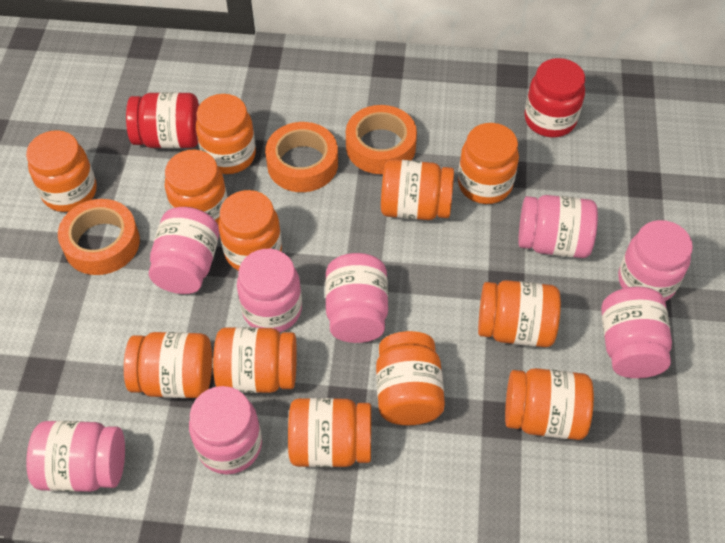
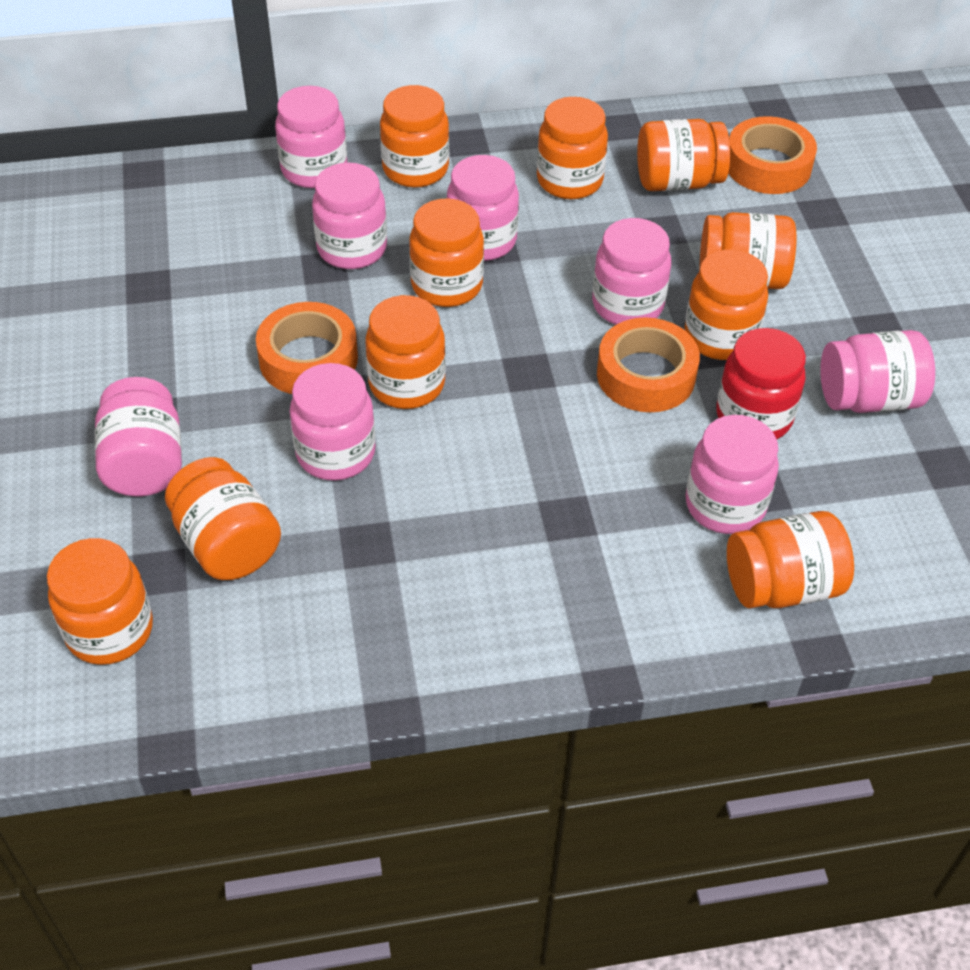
orange jar: 12 -> 10
red jar: 2 -> 1

